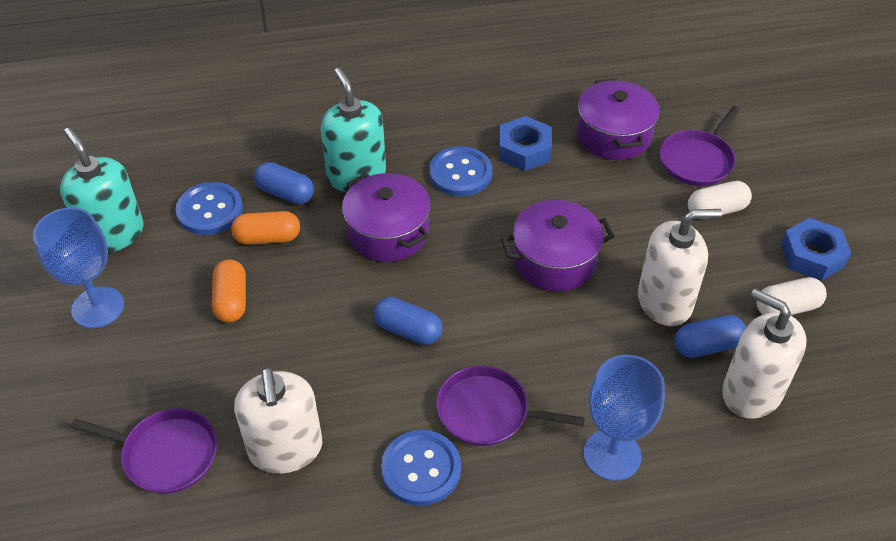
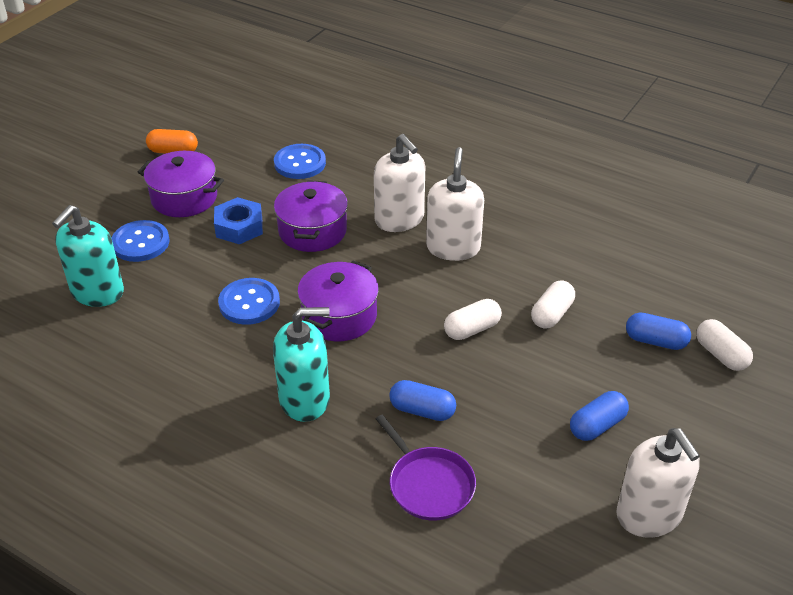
blue goblet: 2 -> 0
blue nut: 2 -> 1
orange capsule: 2 -> 1
purple pan: 3 -> 1
white capsule: 2 -> 3

